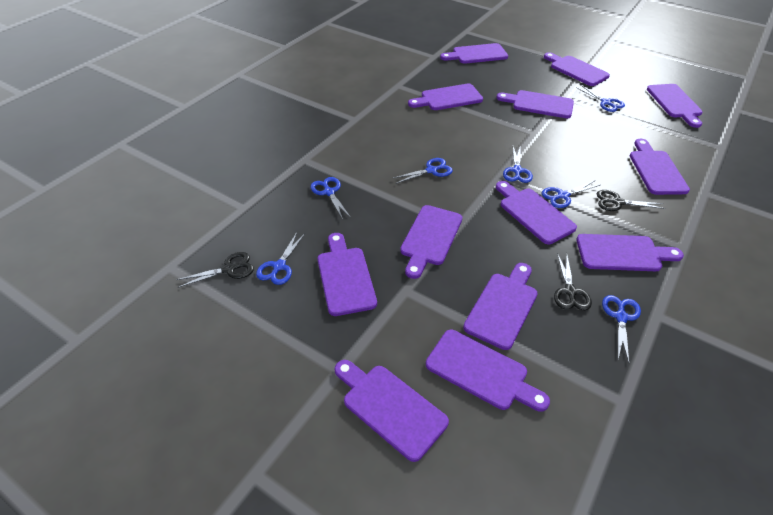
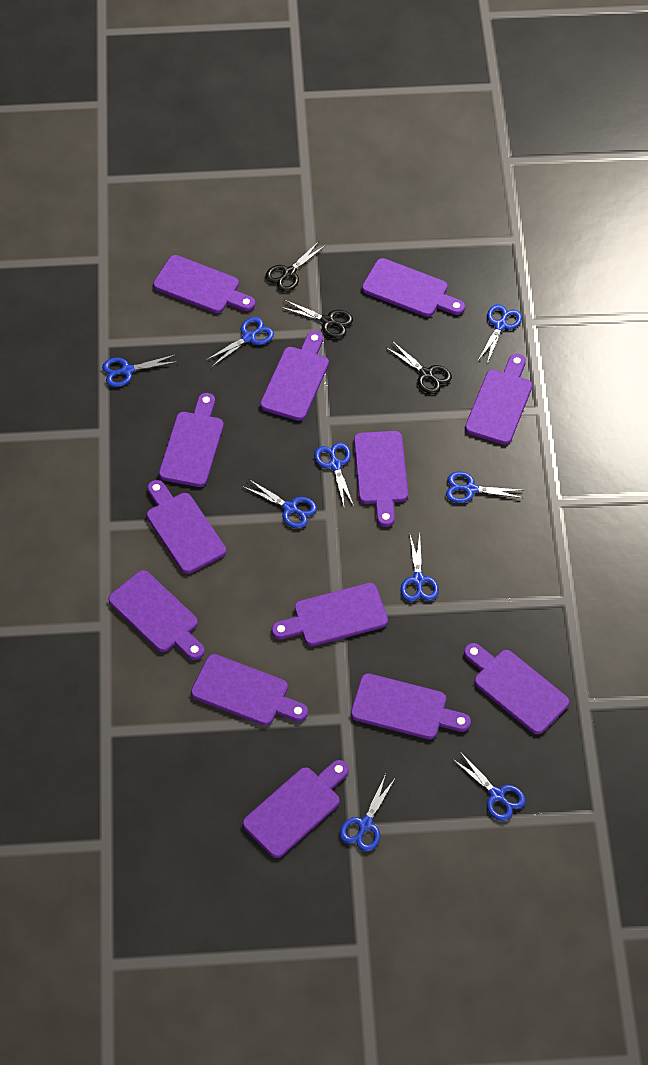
blue scissors: 7 -> 9

